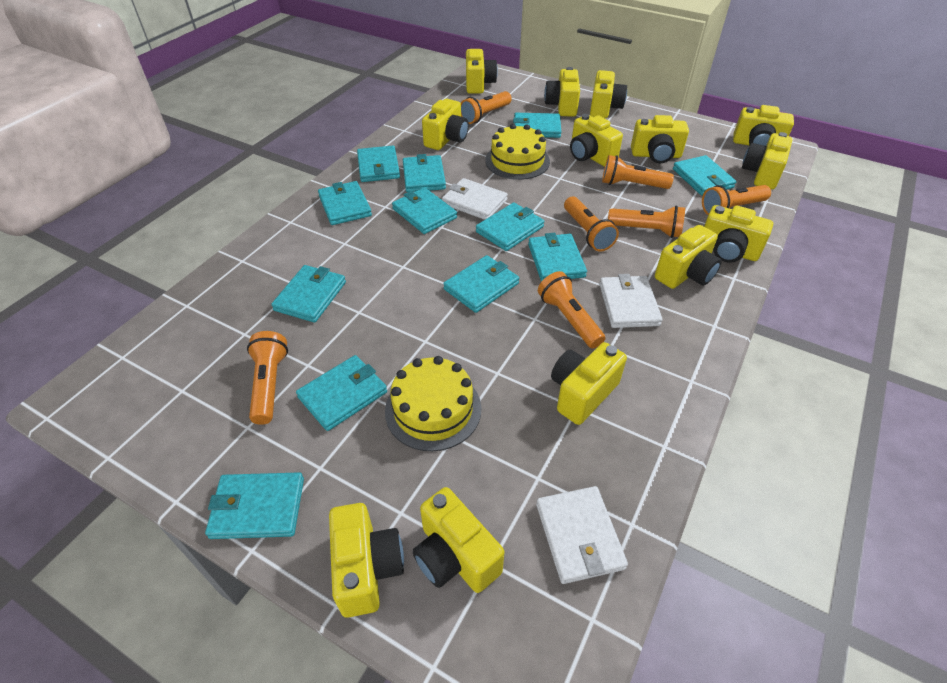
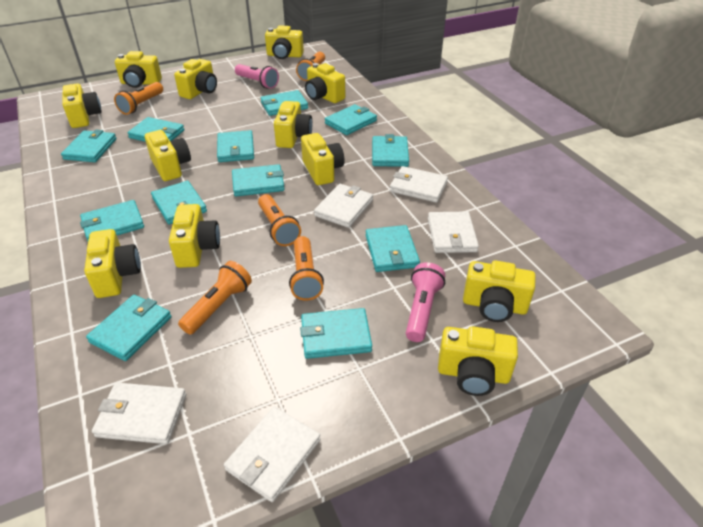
orange flashlight: 7 -> 5
pink flashlight: 0 -> 2
white wallet: 3 -> 5
yellow cake: 2 -> 0
yellow camera: 13 -> 12

